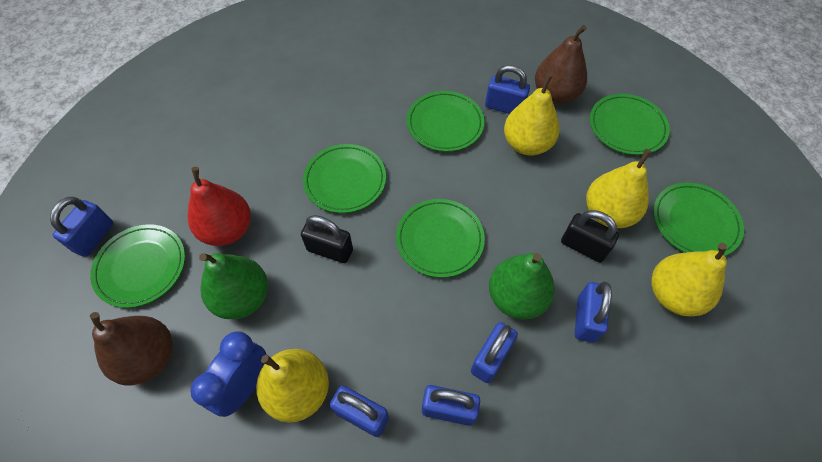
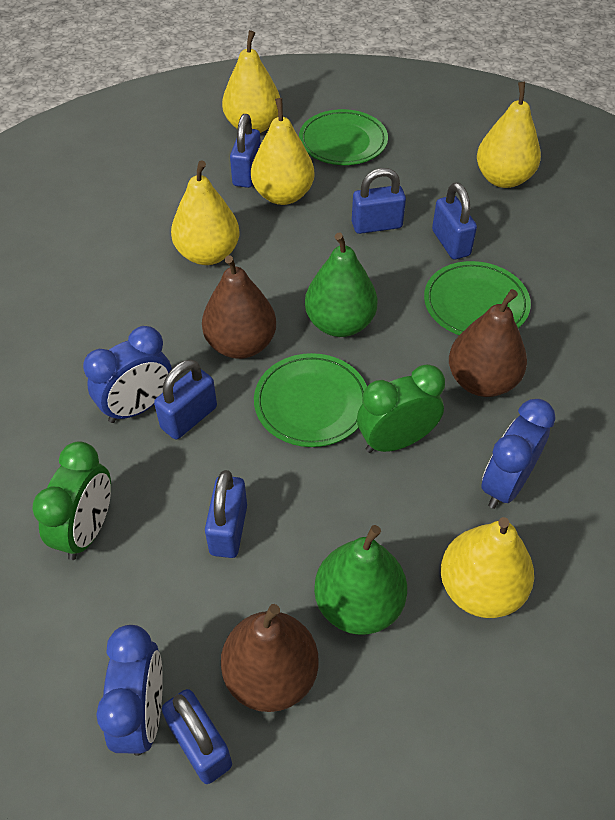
black padlock: 2 -> 0
blue clock: 1 -> 3
brown pear: 2 -> 3
green clock: 0 -> 2
green plate: 6 -> 3
red pear: 1 -> 0
yellow pear: 4 -> 5

